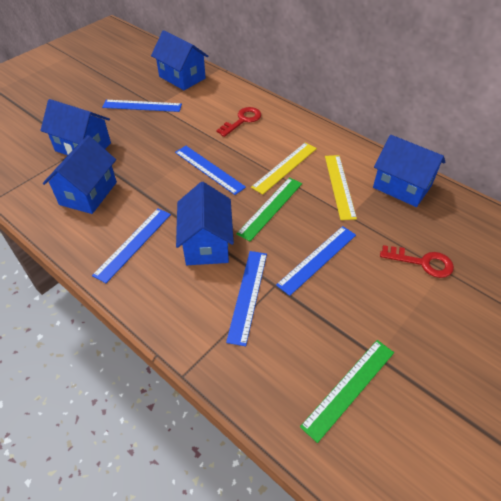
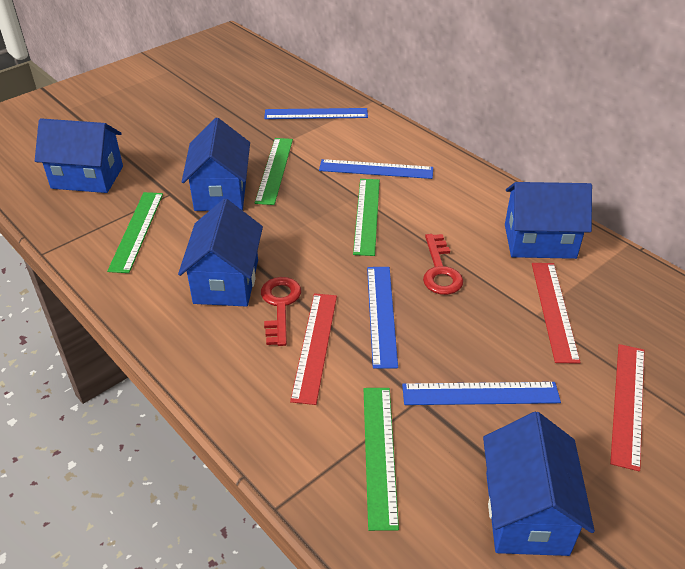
blue ruler: 5 -> 4
green ruler: 2 -> 4
red ruler: 0 -> 3
yellow ruler: 2 -> 0

